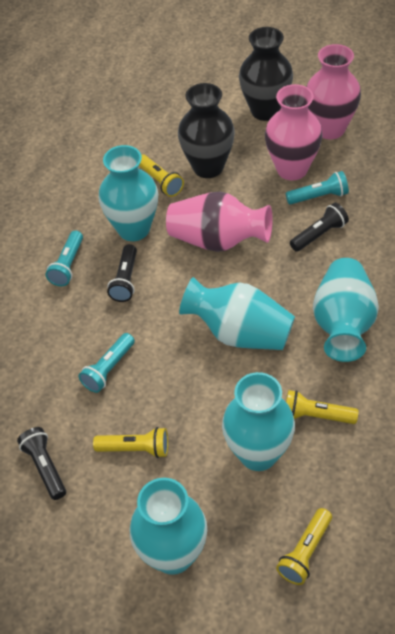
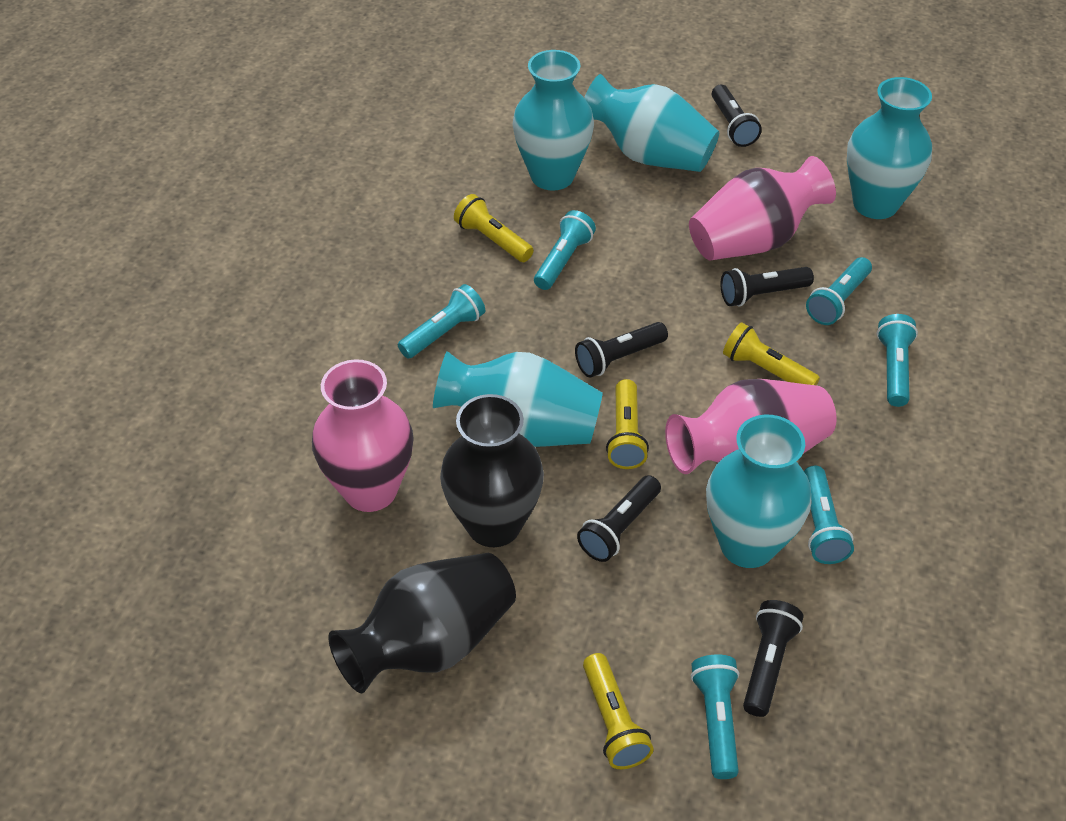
black flashlight: 3 -> 5
turquoise flashlight: 3 -> 6

